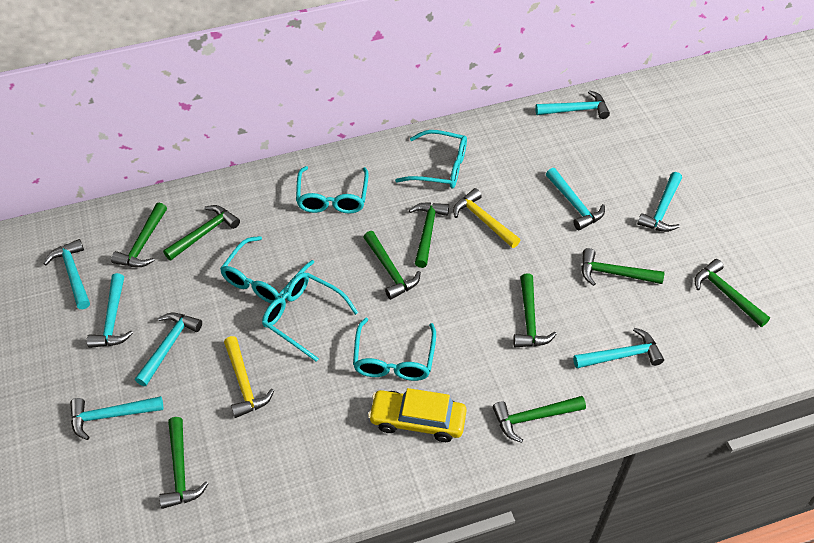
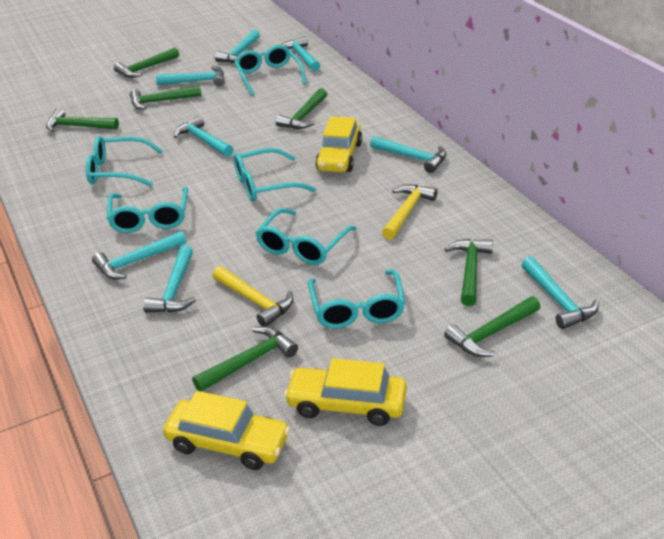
green hammer: 9 -> 7
turquoise glasses: 5 -> 6
yellow car: 1 -> 3

